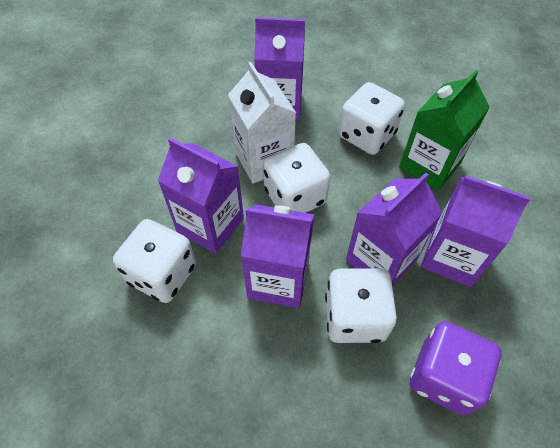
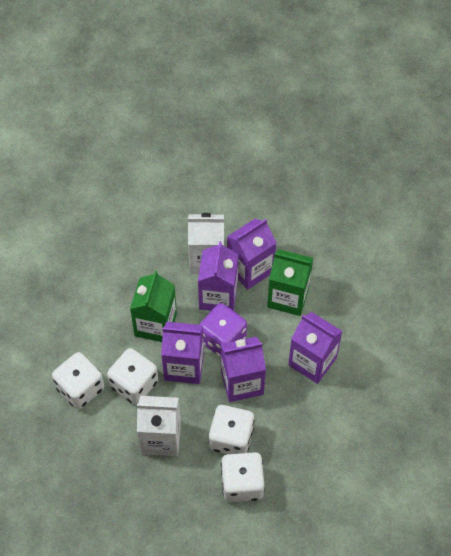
green carton: 1 -> 2
white carton: 1 -> 2

